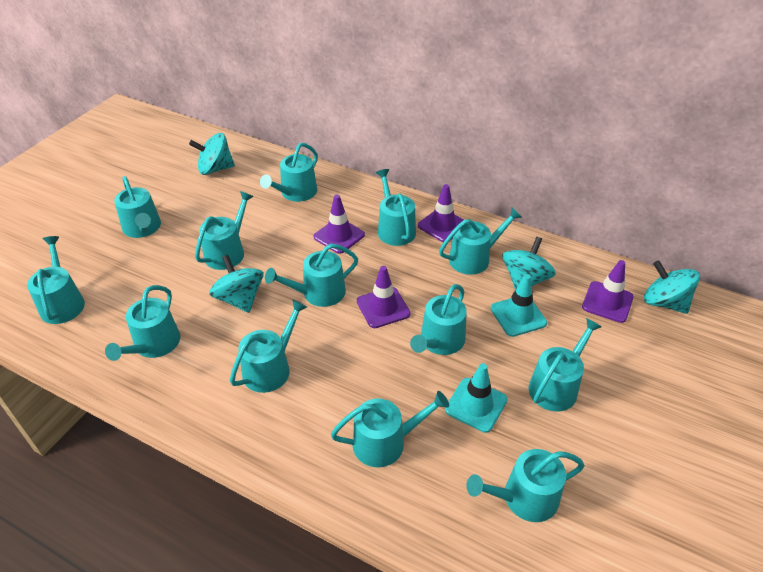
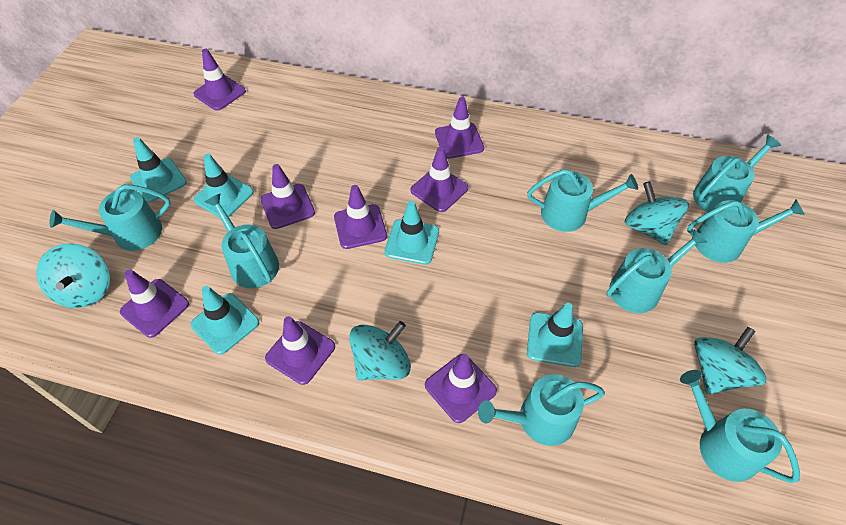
purple traffic cone: 4 -> 8
turquoise traffic cone: 2 -> 5
turquoise watering can: 13 -> 8

